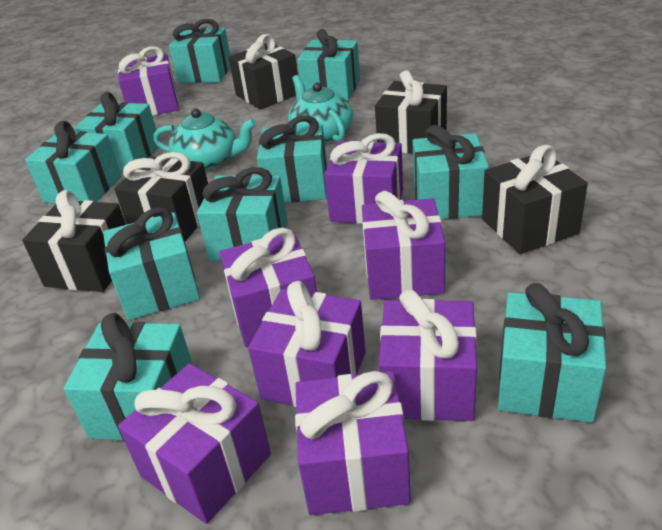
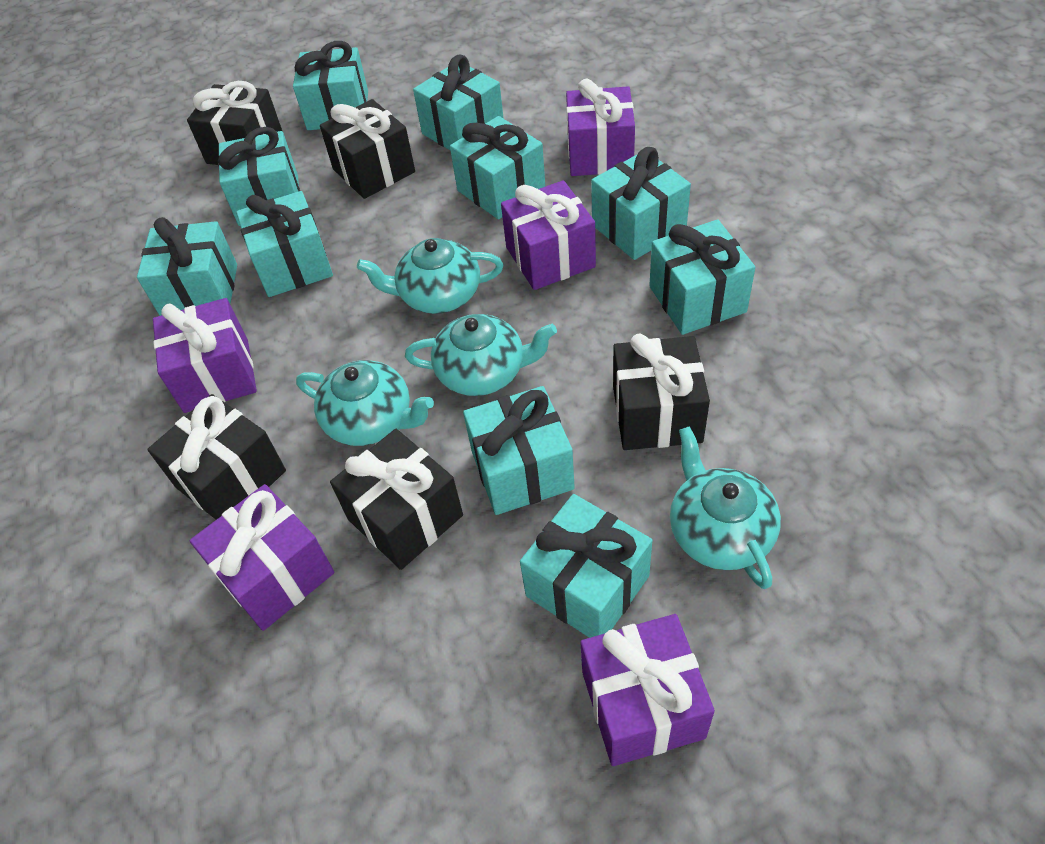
purple gift: 8 -> 5
turquoise teapot: 2 -> 4

